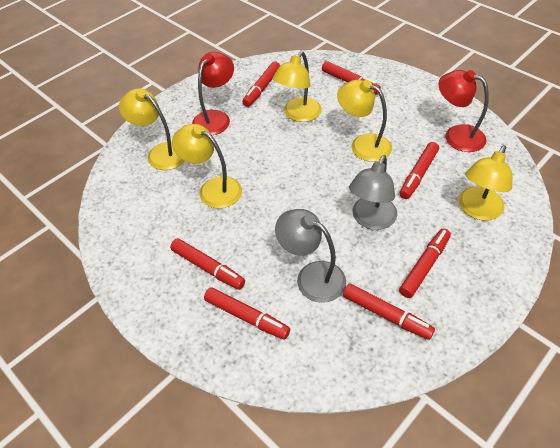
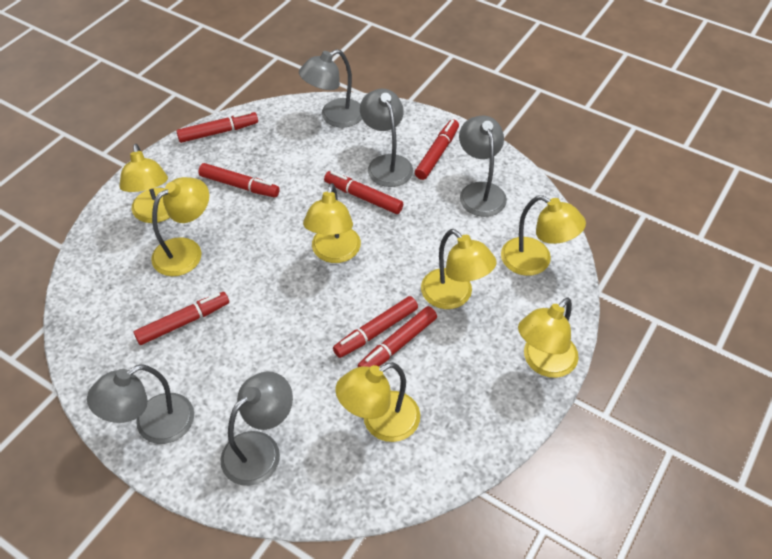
grey lamp: 2 -> 5
red lamp: 2 -> 0
yellow lamp: 5 -> 7

